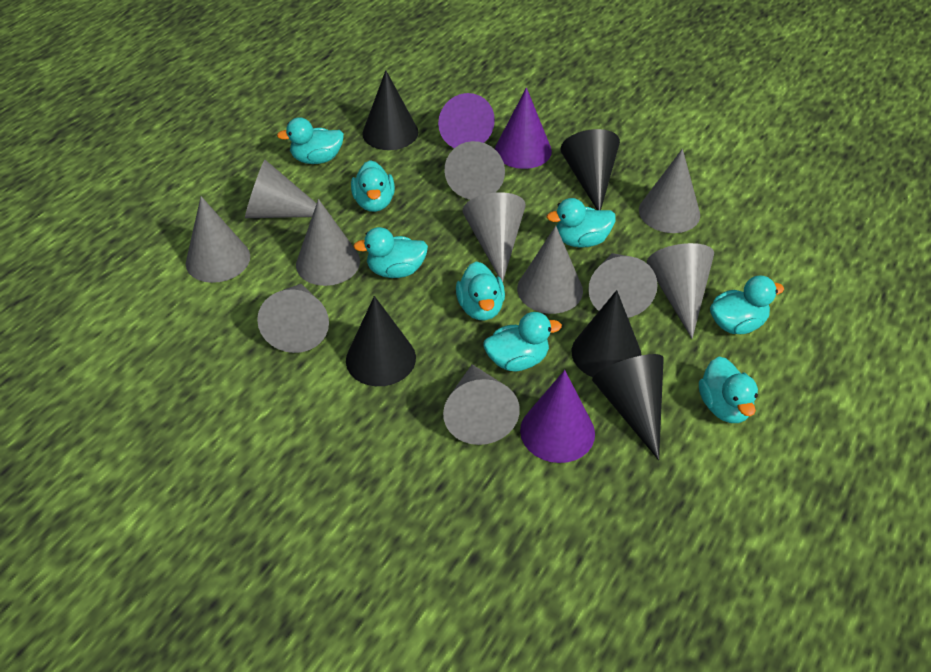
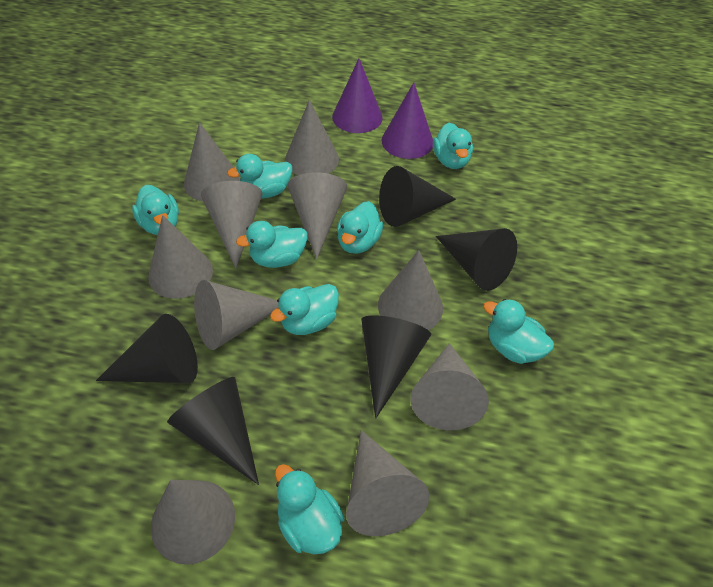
grey cone: 11 -> 10
purple cone: 3 -> 2

